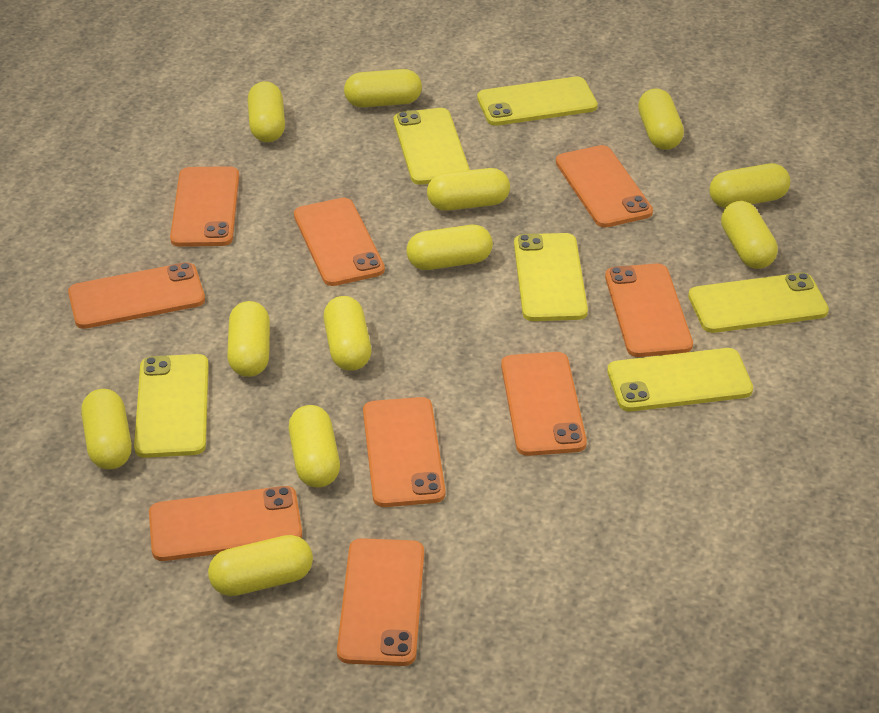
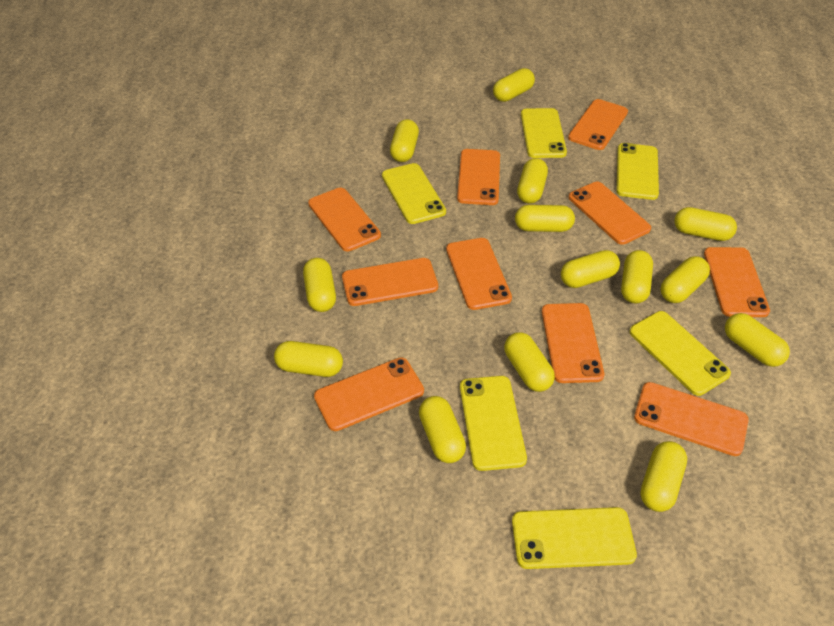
orange phone: 9 -> 10
yellow capsule: 12 -> 14

